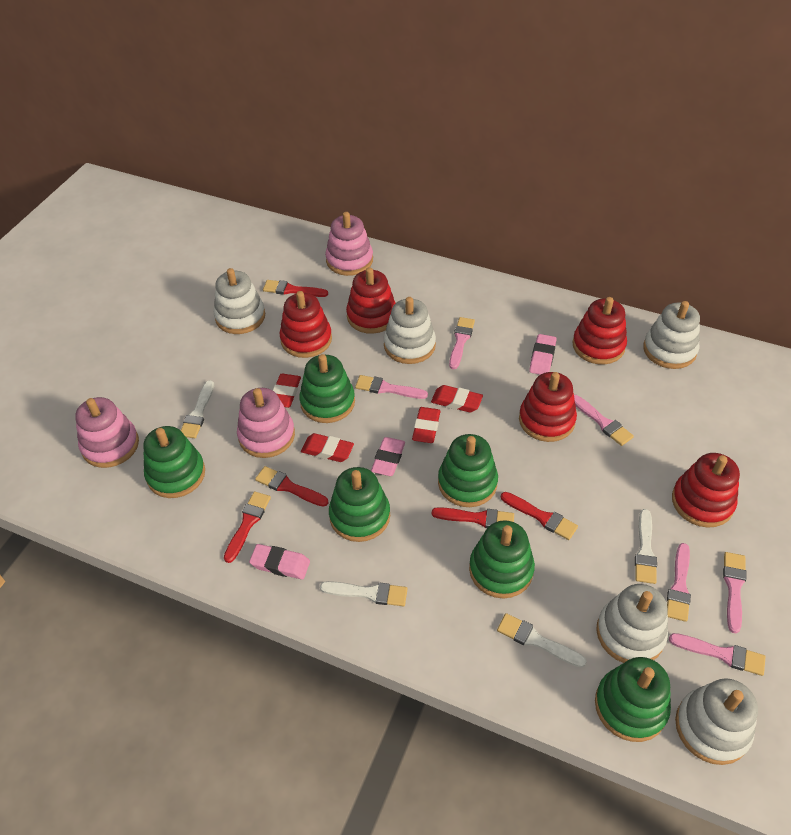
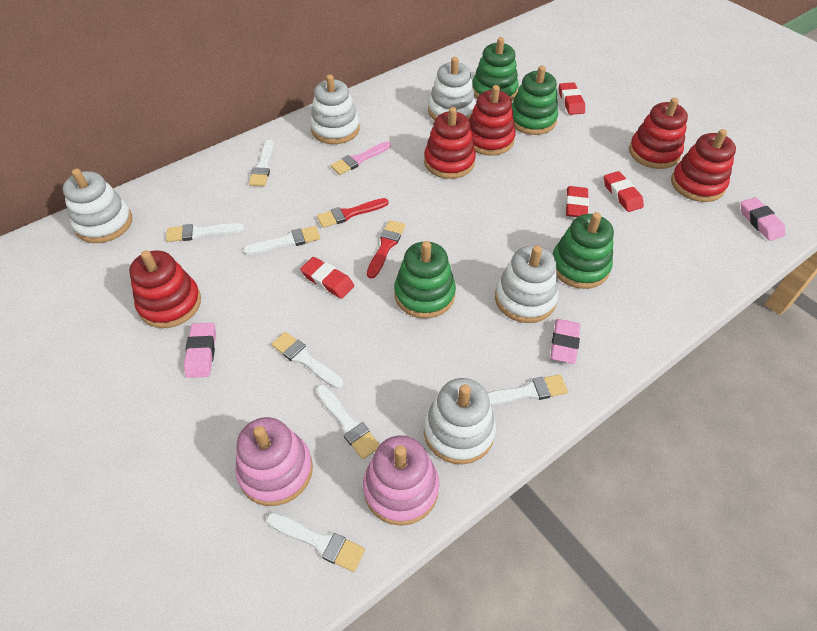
green stacking toy: 6 -> 4
pink brush: 6 -> 1
pink stacking toy: 3 -> 2
red brush: 5 -> 2
white brush: 4 -> 7

